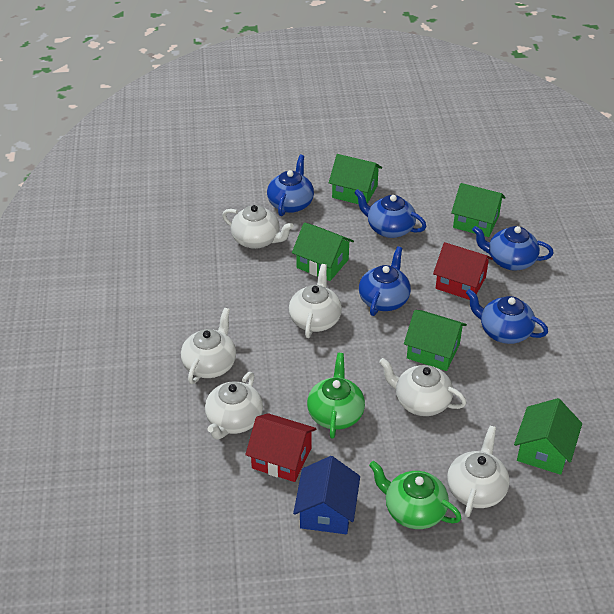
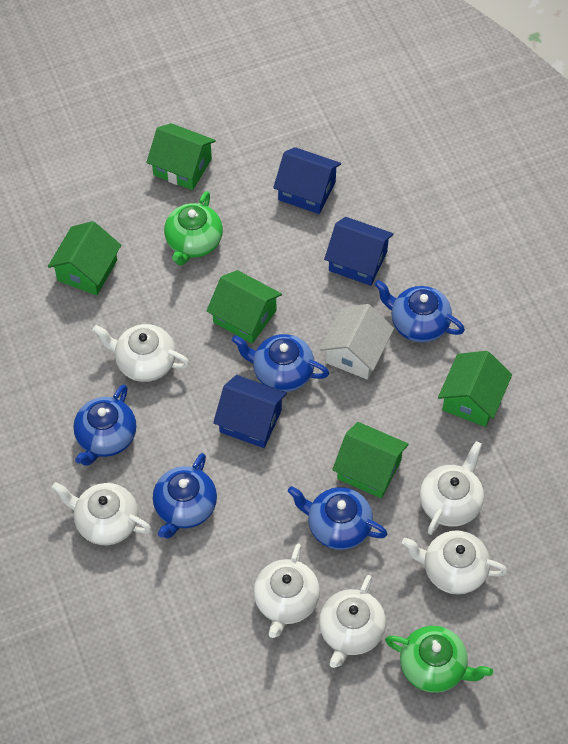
blue house: 1 -> 3
red house: 2 -> 0
white house: 0 -> 1

